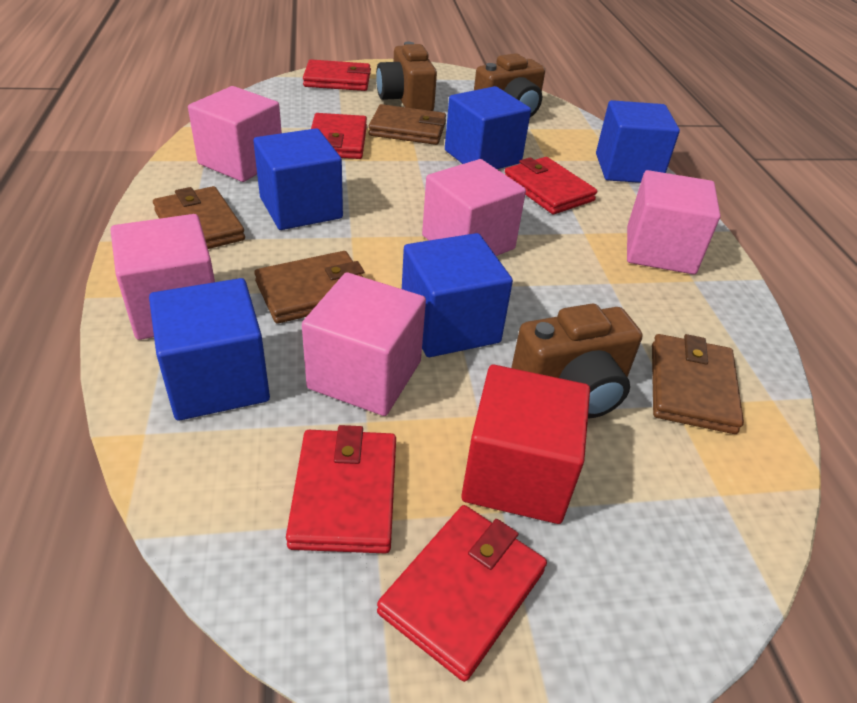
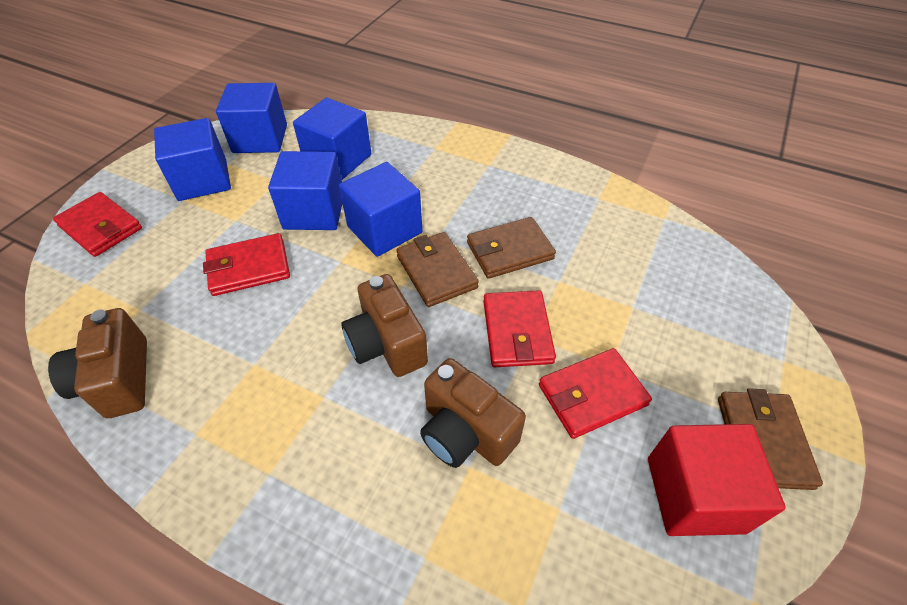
brown wallet: 4 -> 3
pink cube: 5 -> 0
red wallet: 5 -> 4

